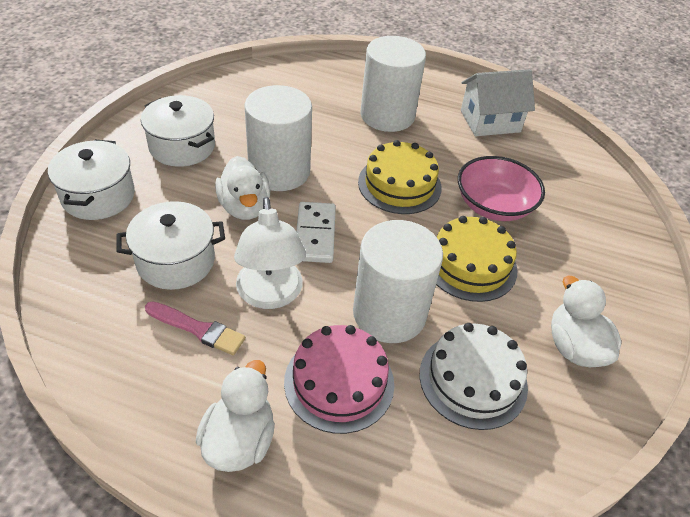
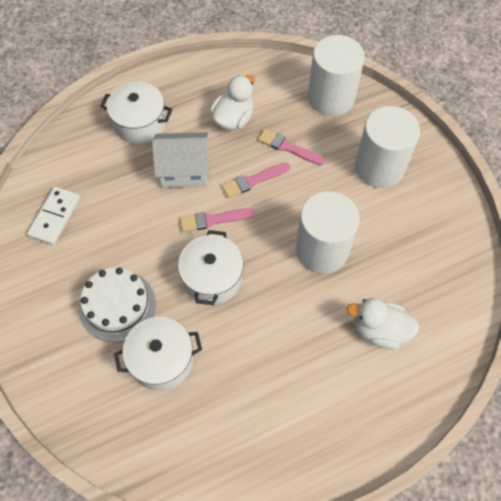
pink bowl: 1 -> 0
pink brush: 1 -> 3
pink cake: 1 -> 0
white duck: 3 -> 2
white lamp: 1 -> 0
yellow cake: 2 -> 0

